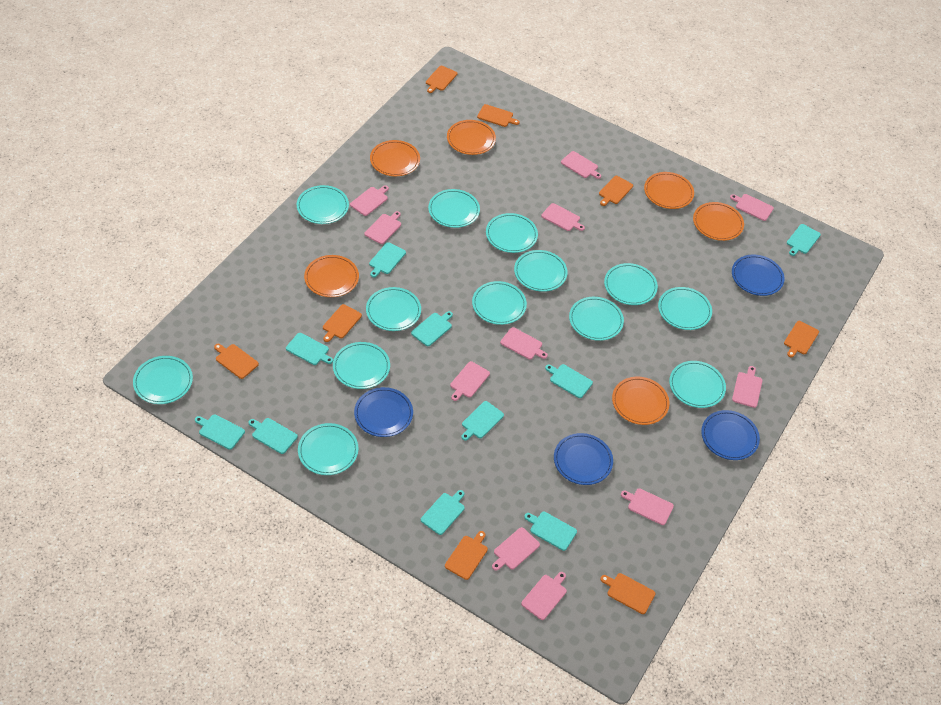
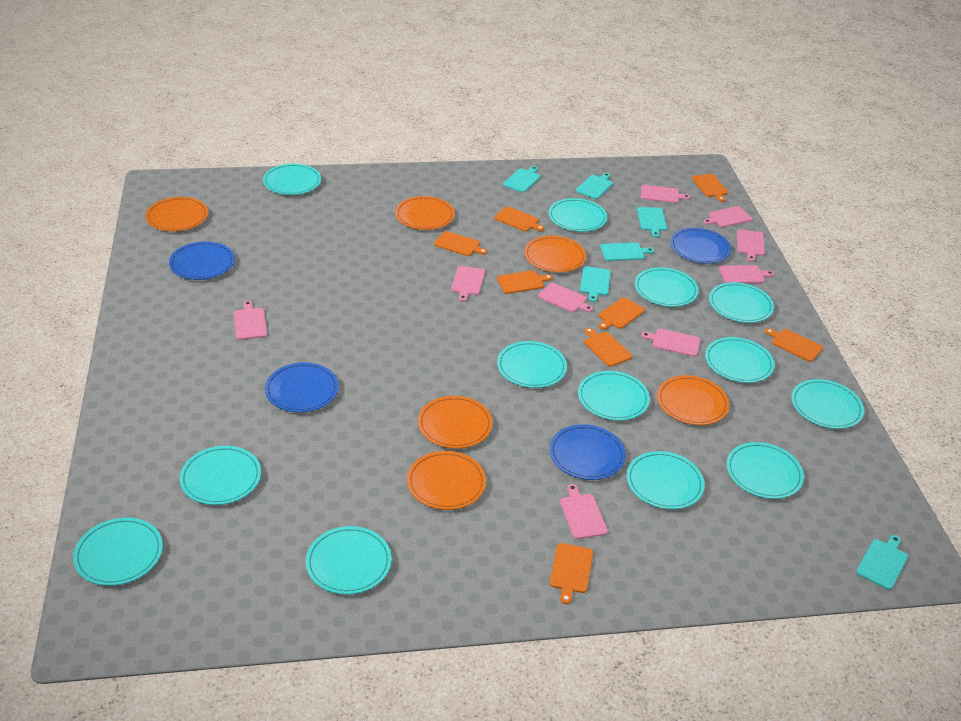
pink cutting board: 11 -> 9
turquoise cutting board: 10 -> 6

